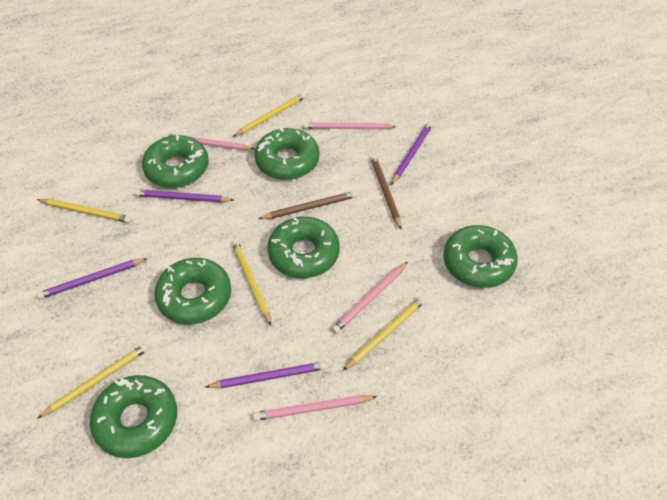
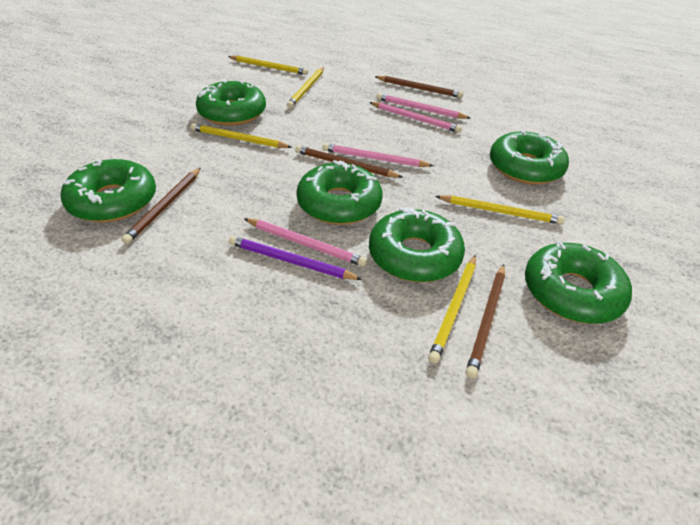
brown pencil: 2 -> 4
purple pencil: 4 -> 1

